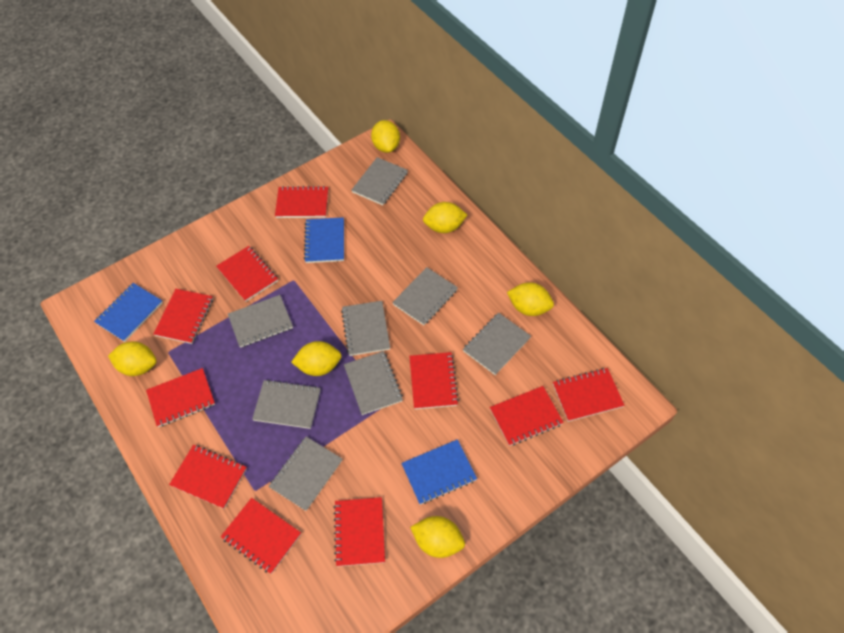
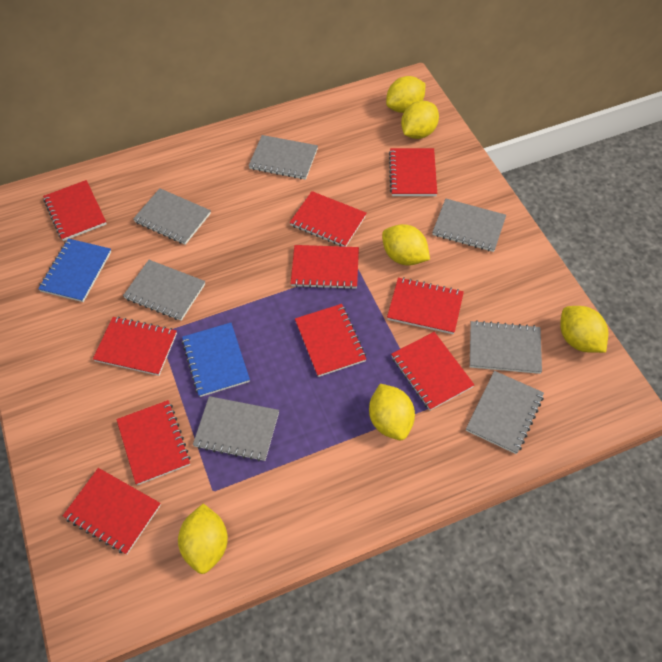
blue notebook: 3 -> 2
grey notebook: 8 -> 7

